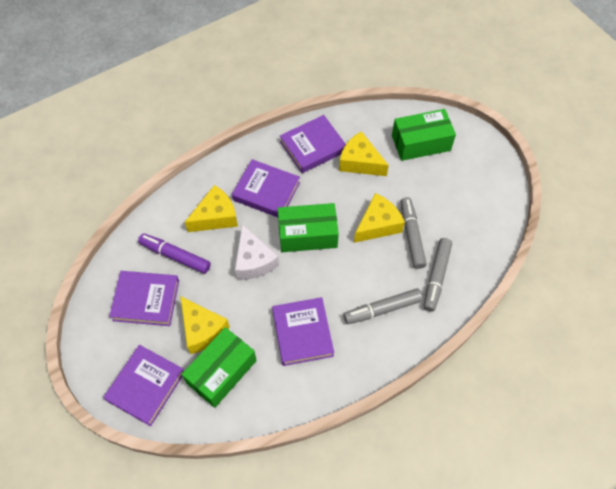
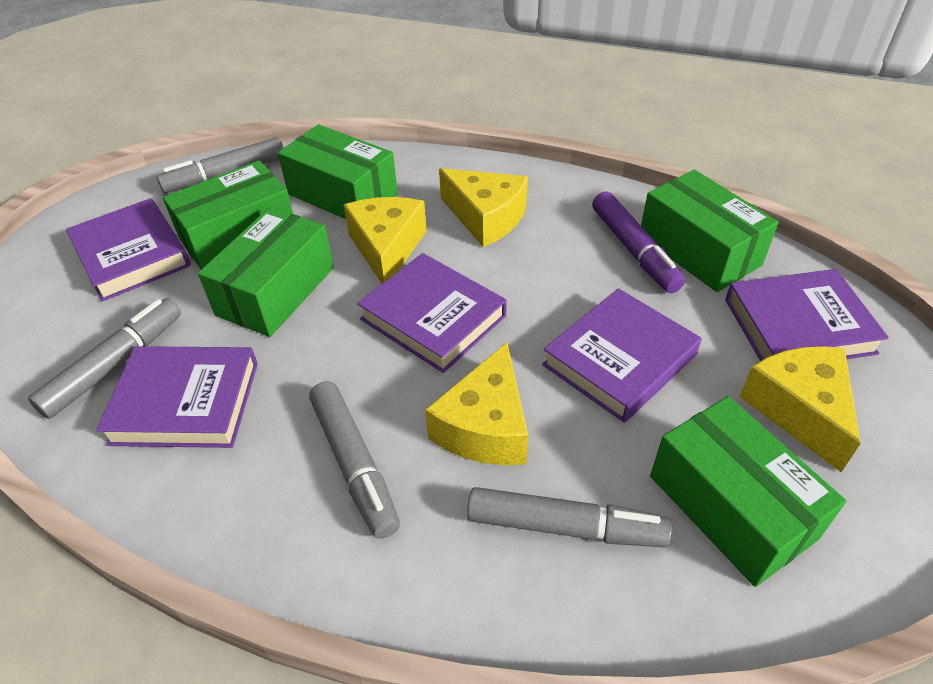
green box: 3 -> 5
grey marker: 3 -> 4
white cheese: 1 -> 0

